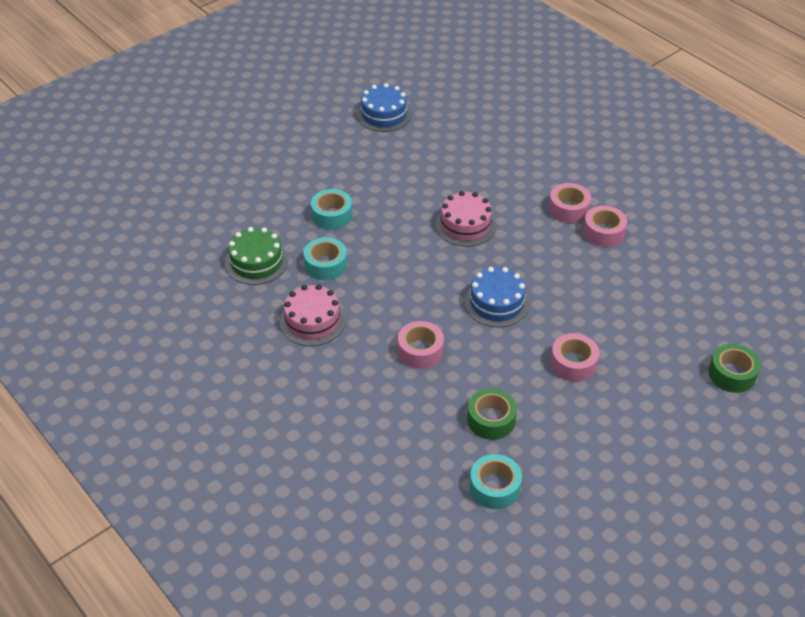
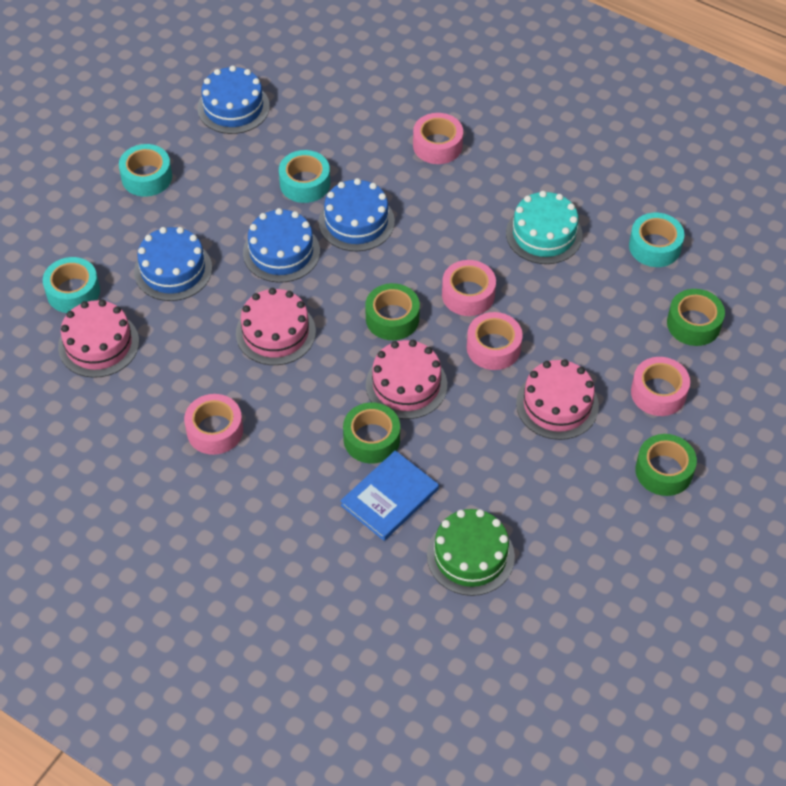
blue book: 0 -> 1
blue cake: 2 -> 4
green tape: 2 -> 4
pink cake: 2 -> 4
pink tape: 4 -> 5
turquoise cake: 0 -> 1
turquoise tape: 3 -> 4

